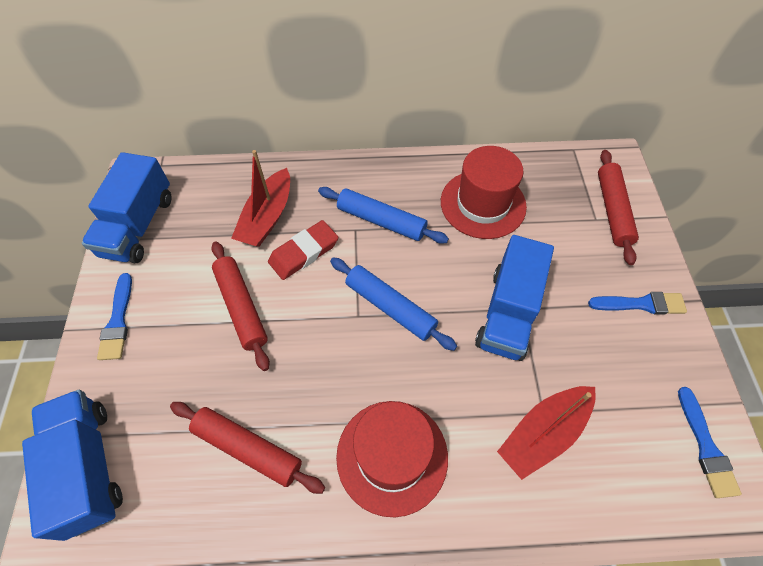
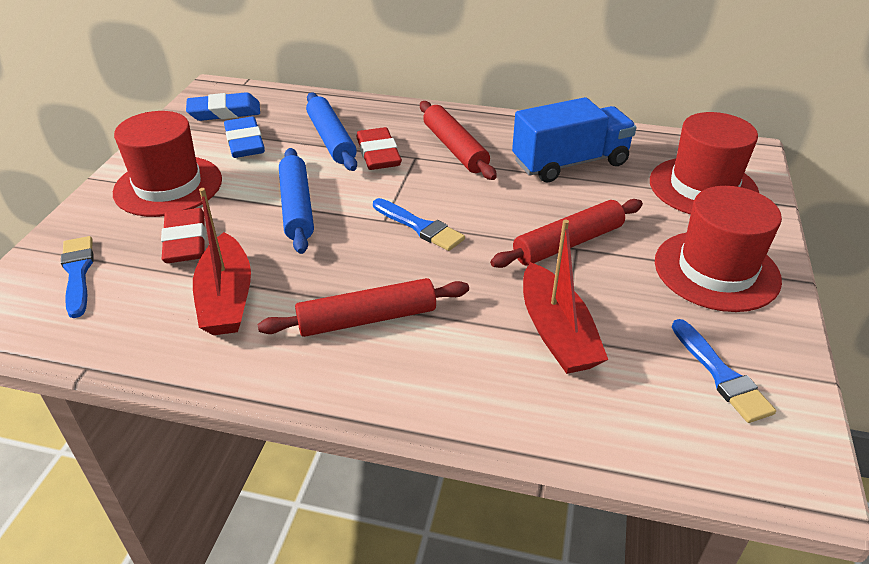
blue eraser: 0 -> 2
blue truck: 3 -> 1
red eraser: 1 -> 2
red hat: 2 -> 3

